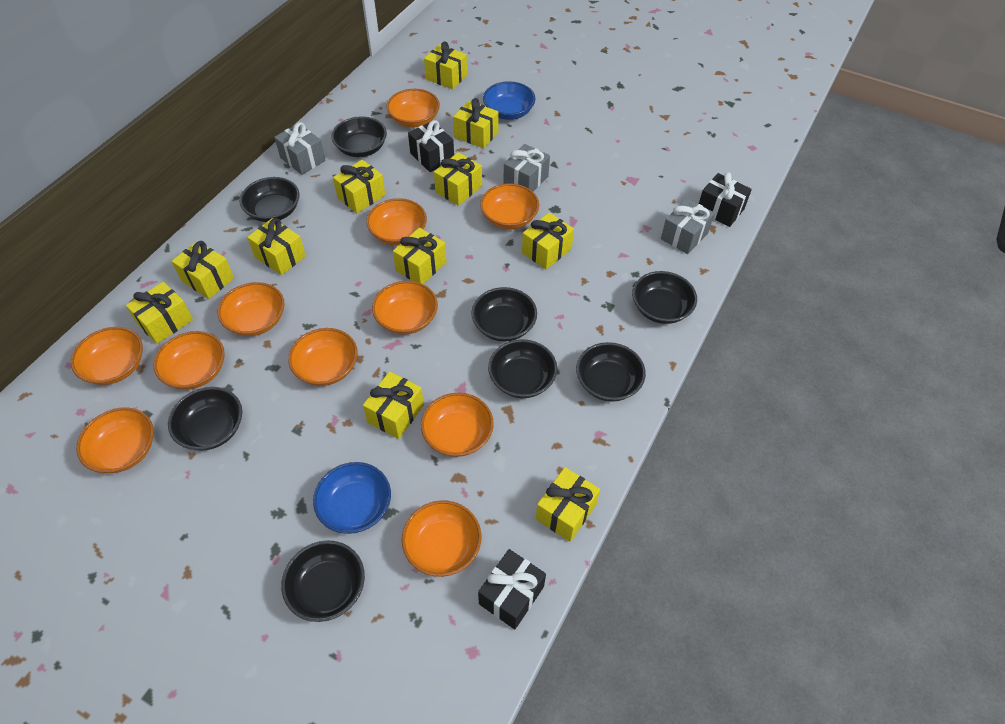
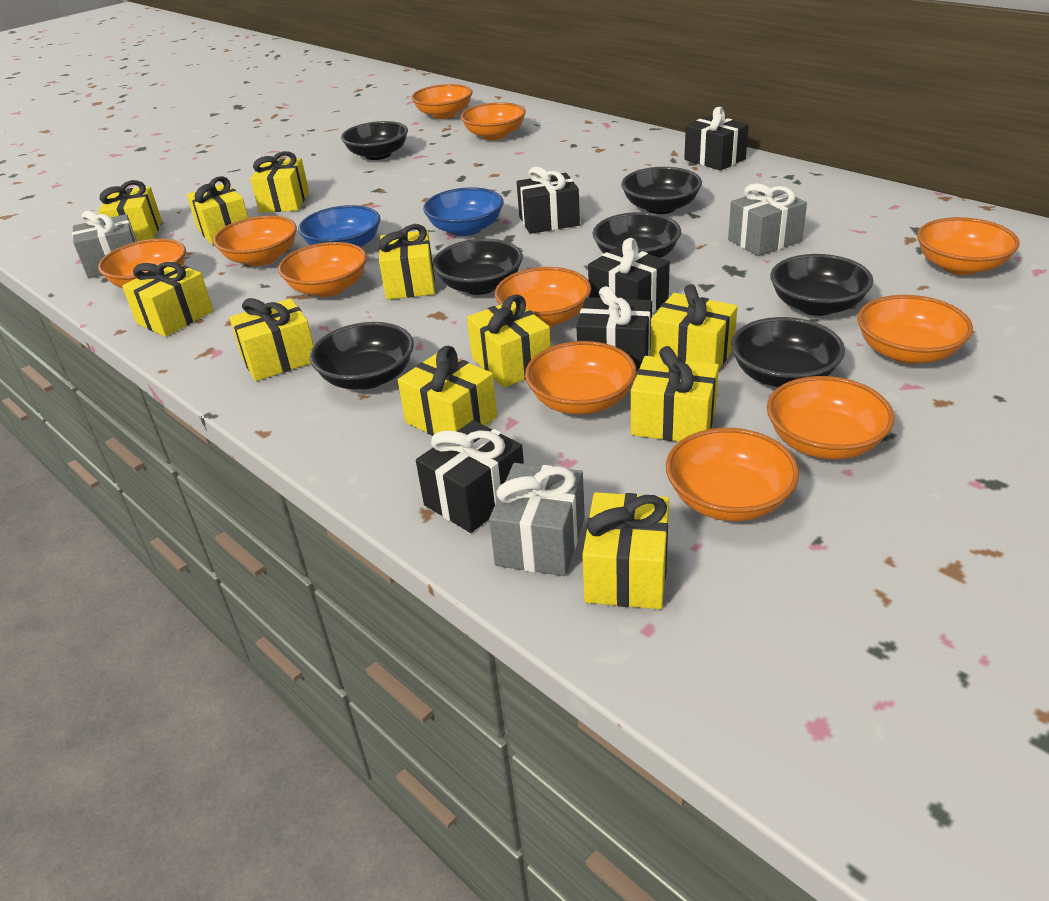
black bowl: 8 -> 7
black gift: 3 -> 5

